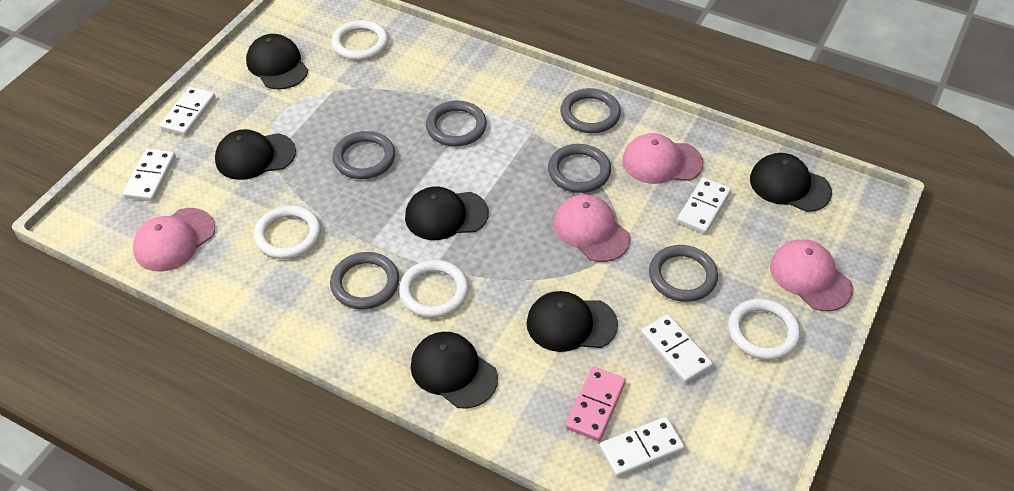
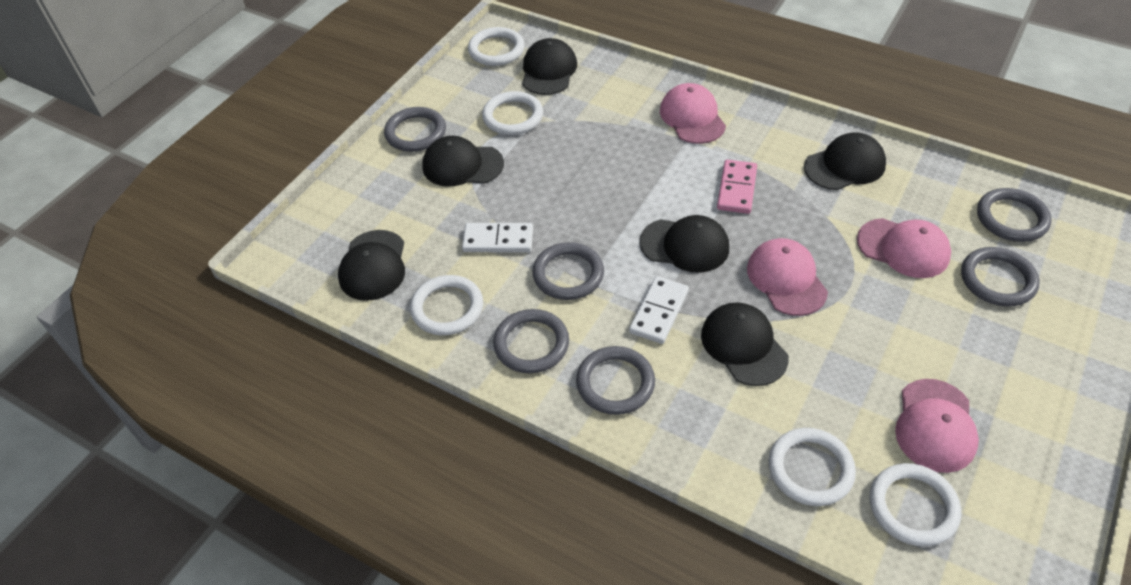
white domino: 5 -> 2
white ring: 4 -> 5

